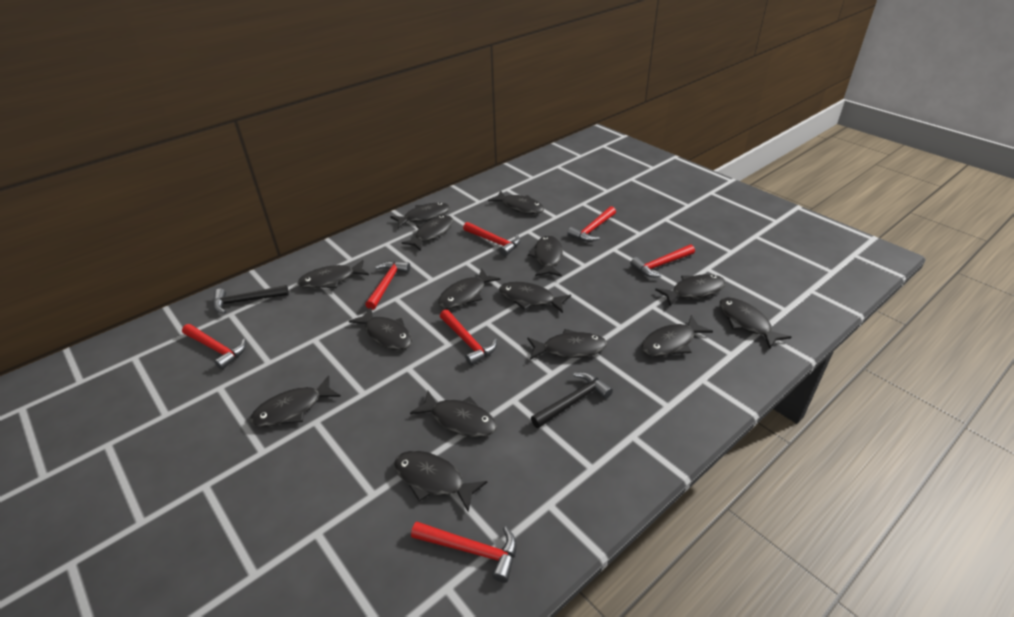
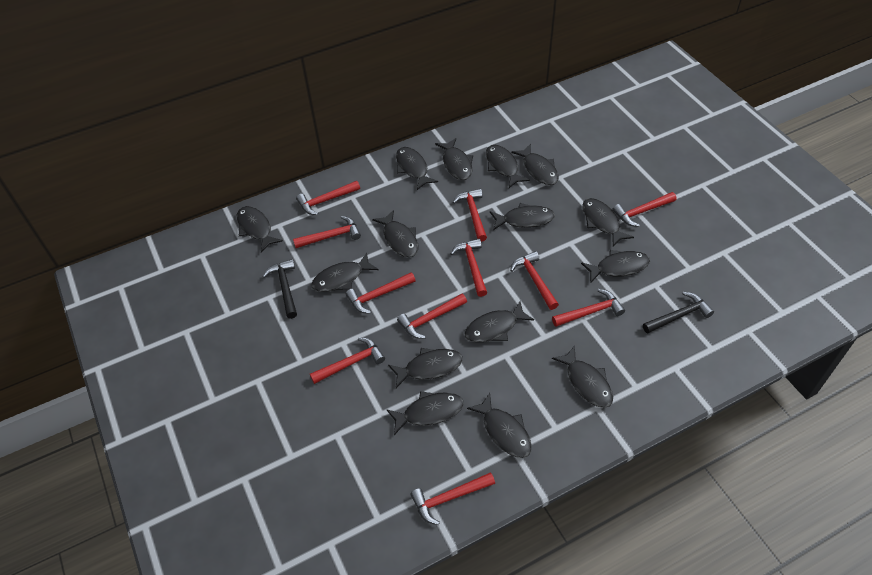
red hammer: 7 -> 11

